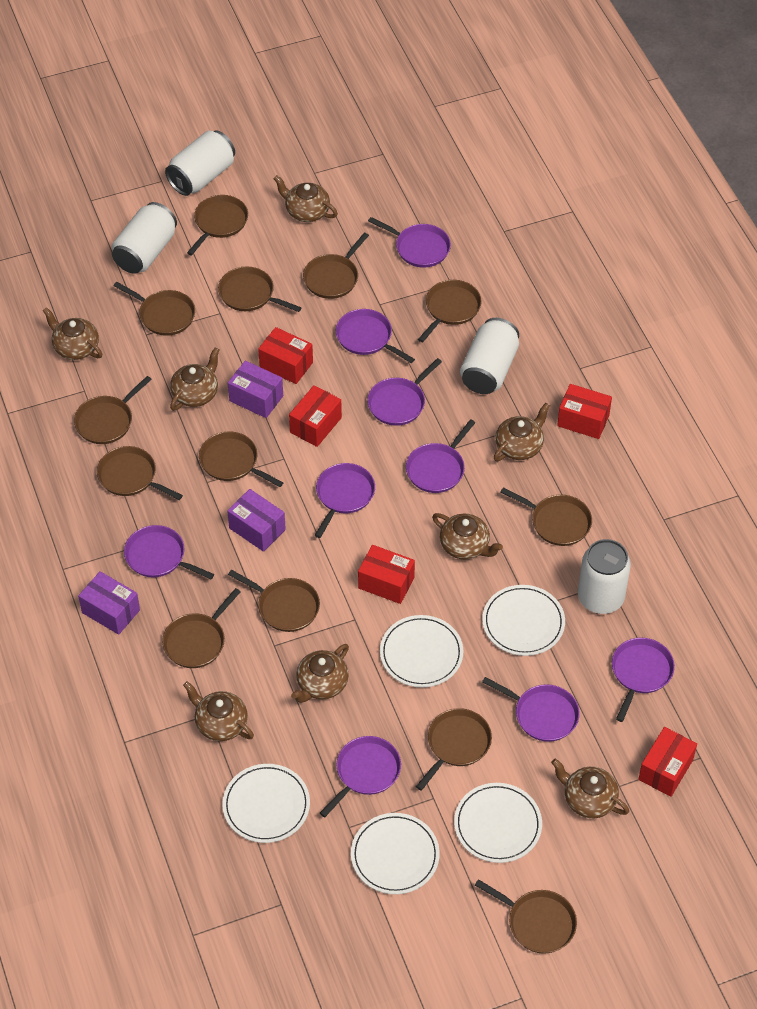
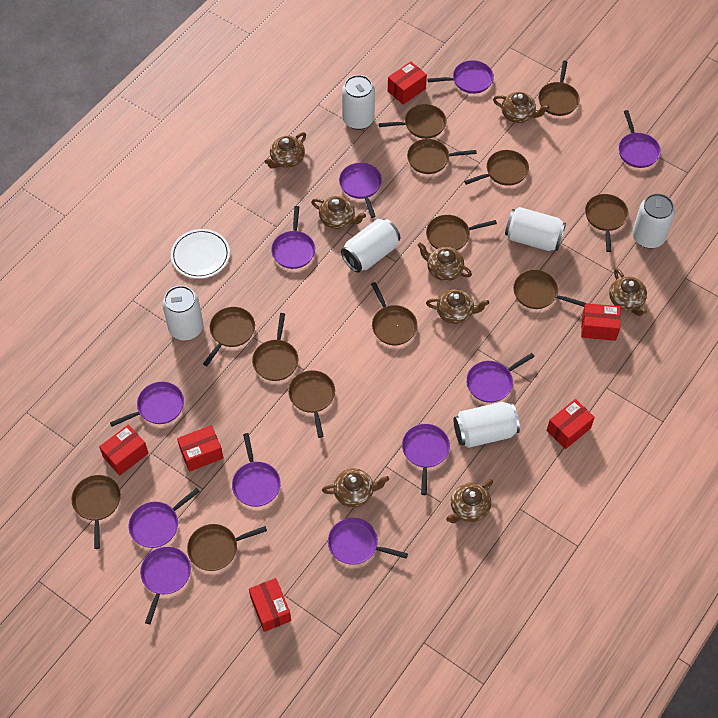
purple box: 3 -> 0
purple pan: 9 -> 11
red box: 5 -> 6
white can: 4 -> 6
white plate: 5 -> 1

